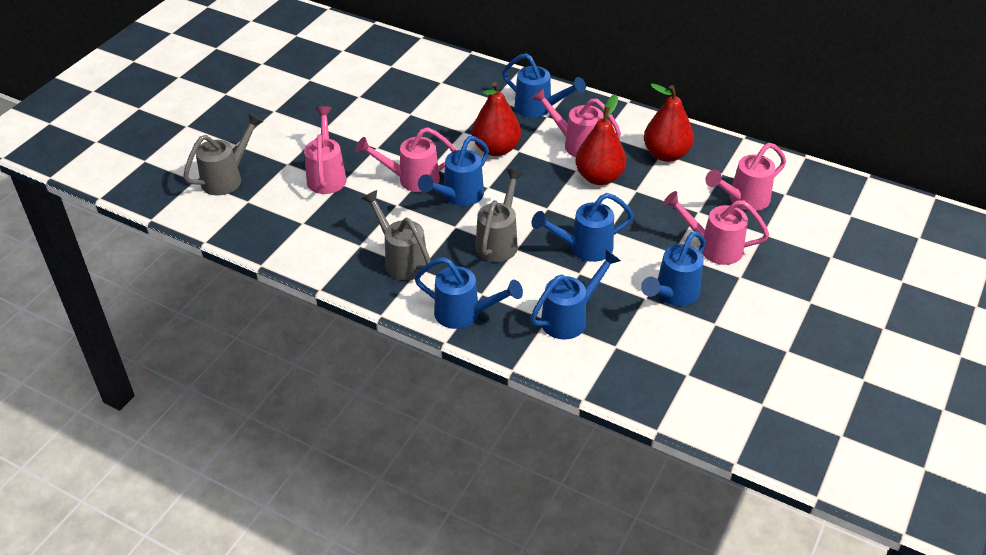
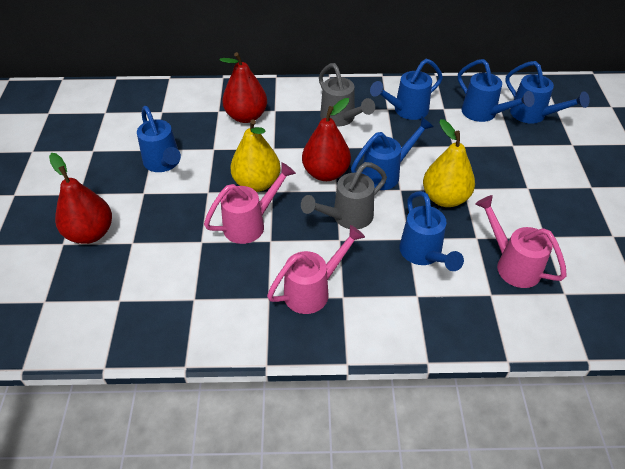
grey watering can: 3 -> 2
pink watering can: 5 -> 3
yellow pear: 0 -> 2

